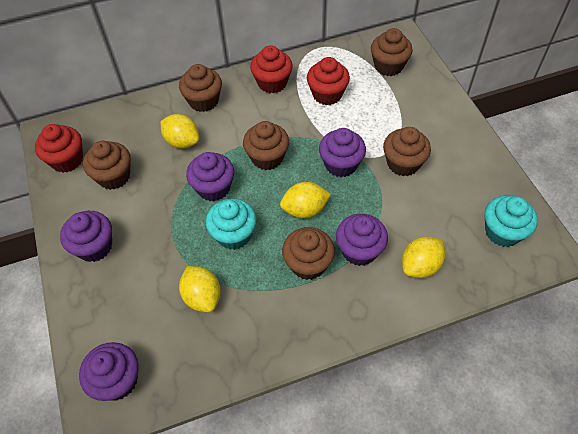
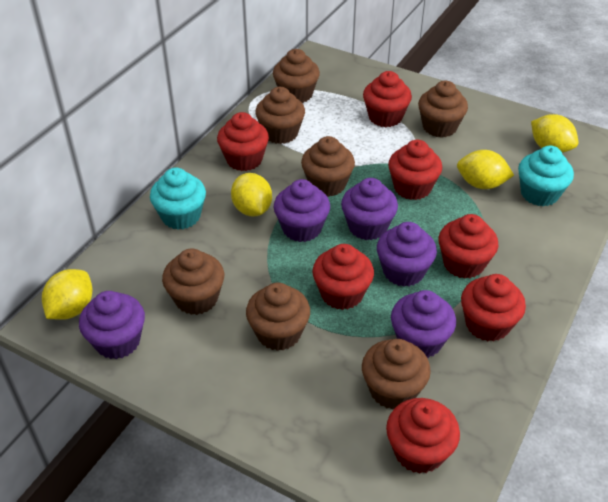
brown cupcake: 6 -> 7
red cupcake: 3 -> 7

